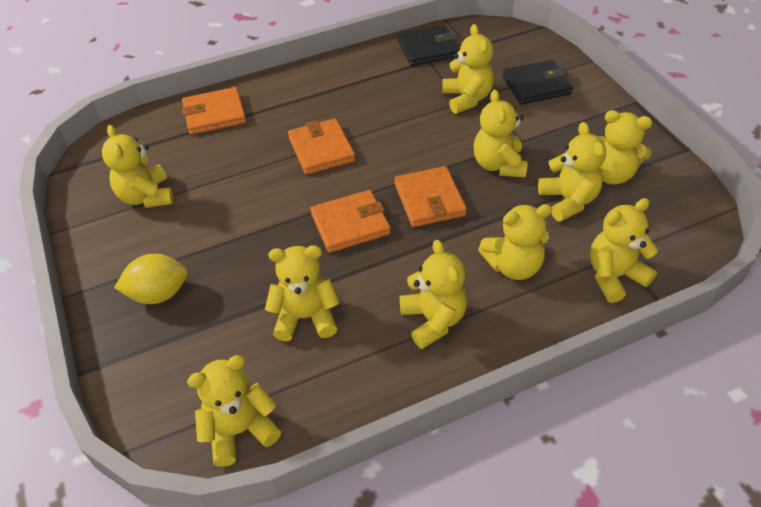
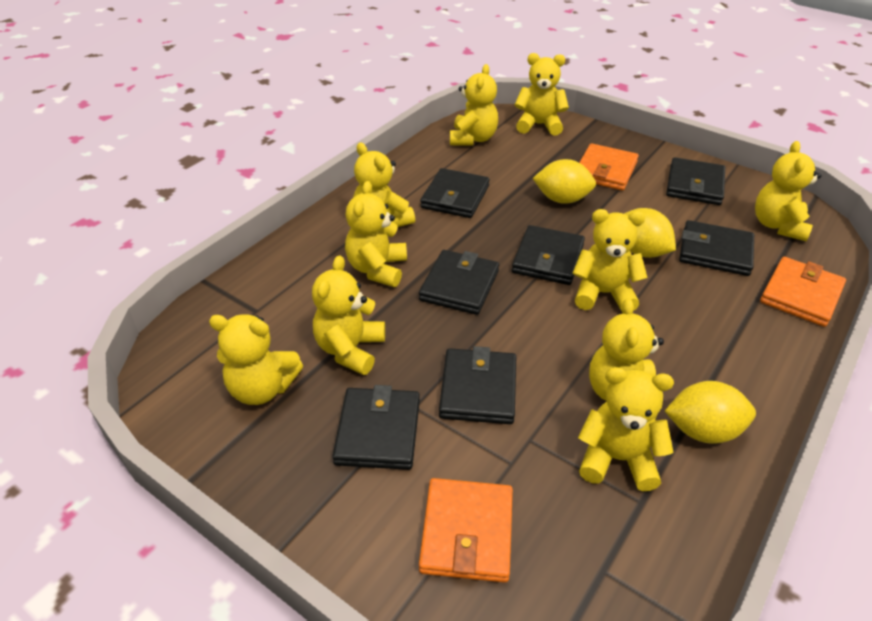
black wallet: 2 -> 7
orange wallet: 4 -> 3
yellow lemon: 1 -> 3

